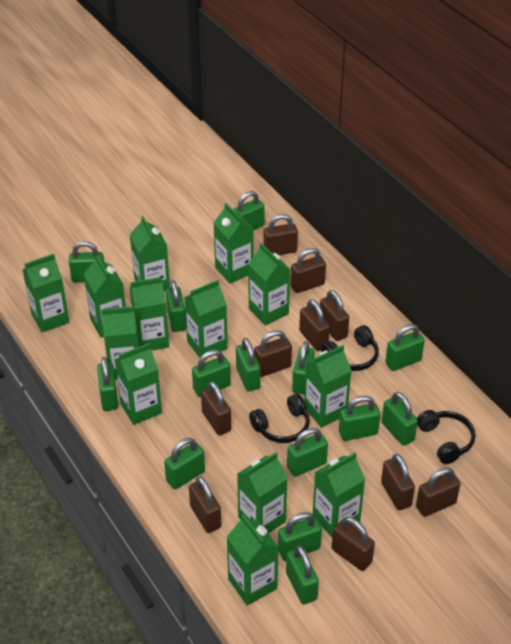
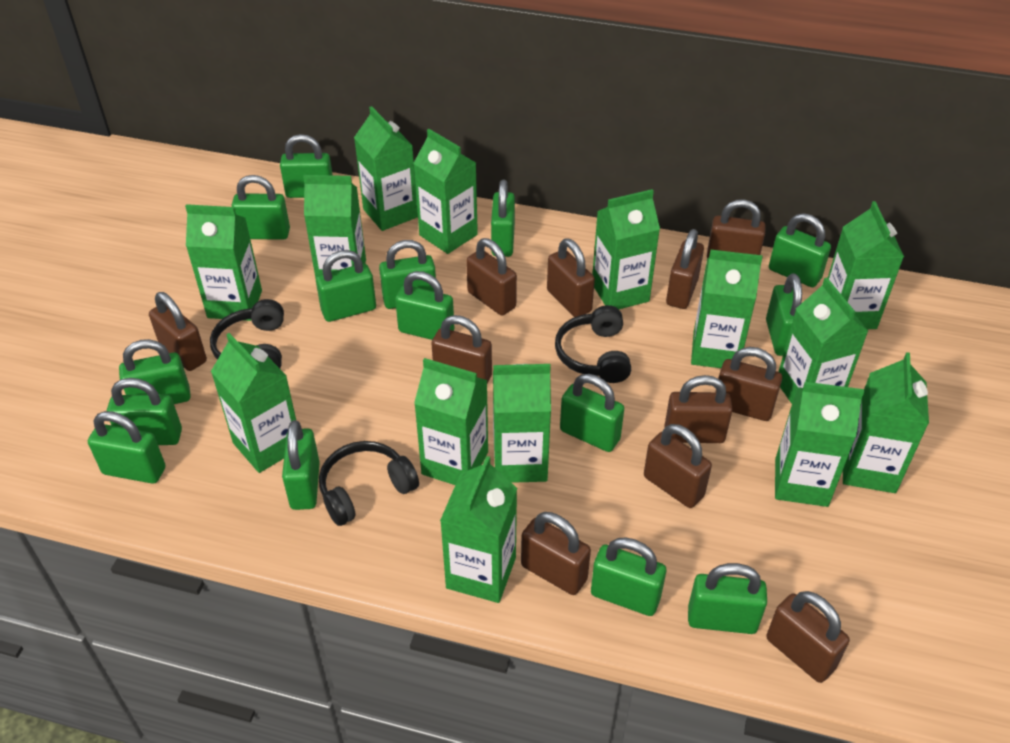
brown padlock: 10 -> 11
green carton: 13 -> 14
green padlock: 14 -> 15

